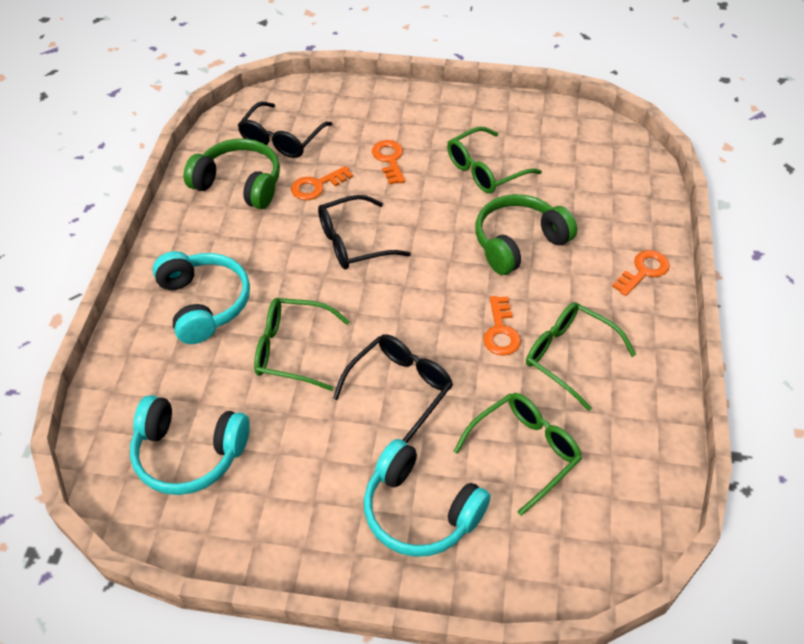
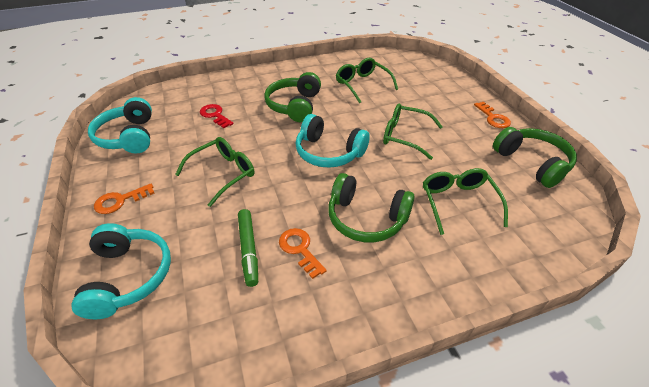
black glasses: 3 -> 0
green headphones: 2 -> 3
green marker: 0 -> 1
orange key: 4 -> 3
red key: 0 -> 1

